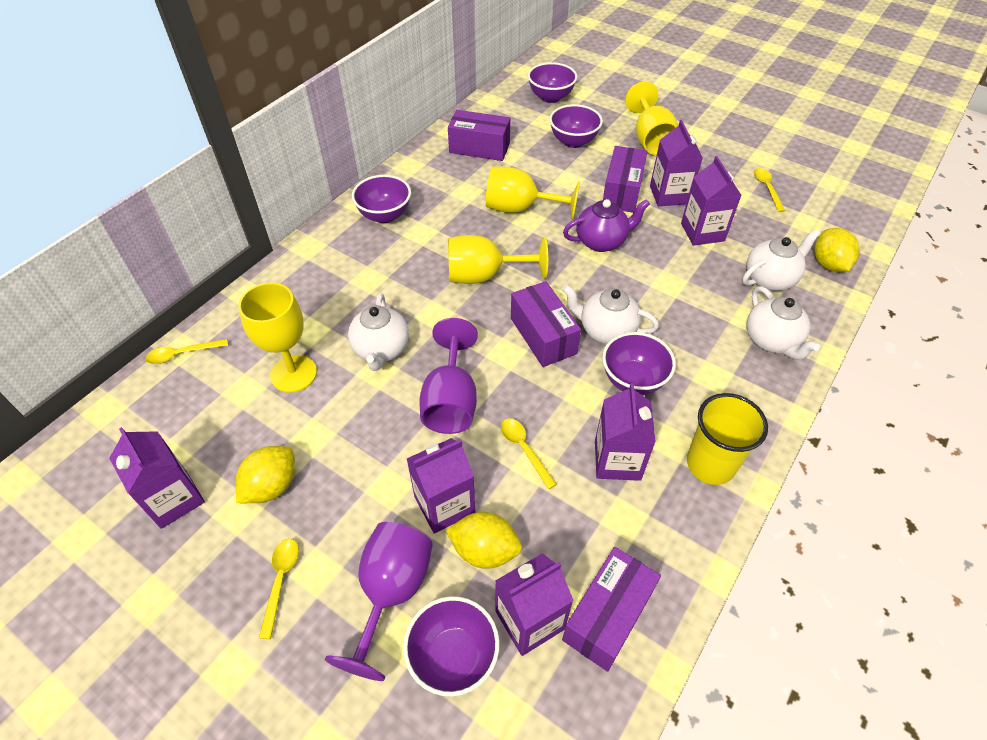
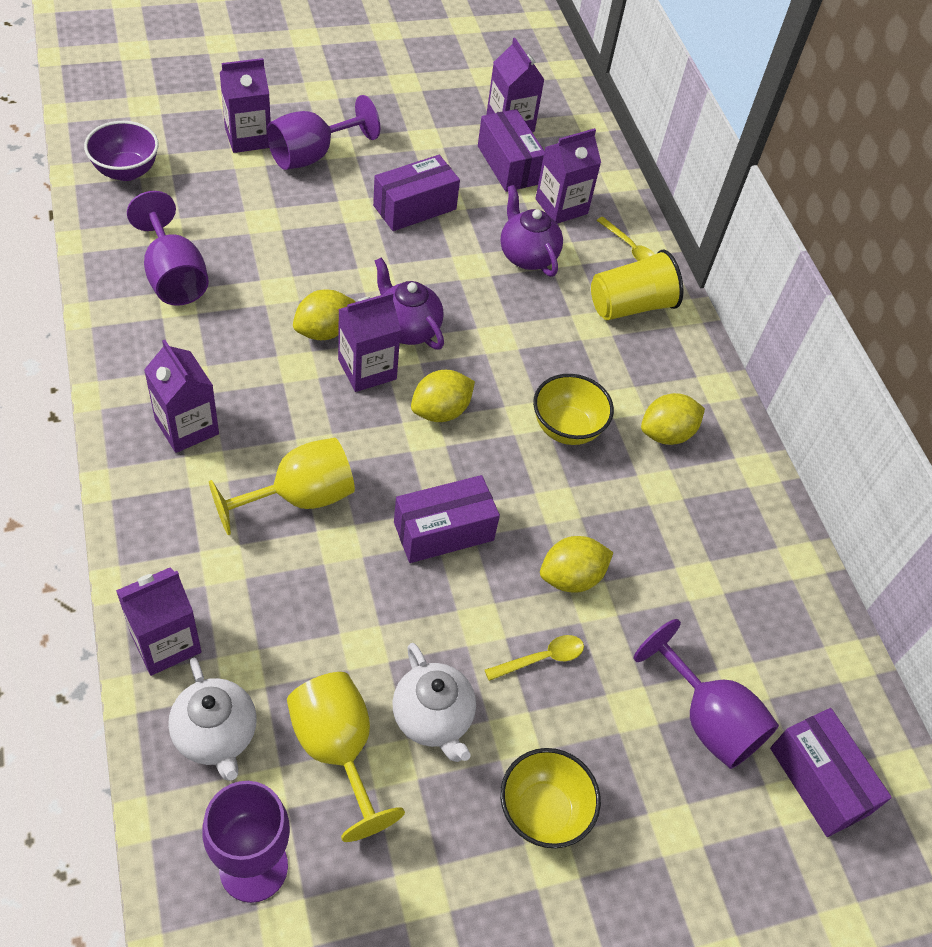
purple bowl: 5 -> 1
purple goblet: 2 -> 4
purple teapot: 1 -> 2
white teapot: 4 -> 2
yellow bowl: 0 -> 2
yellow goblet: 4 -> 2
yellow lemon: 3 -> 4
yellow spoon: 4 -> 2

